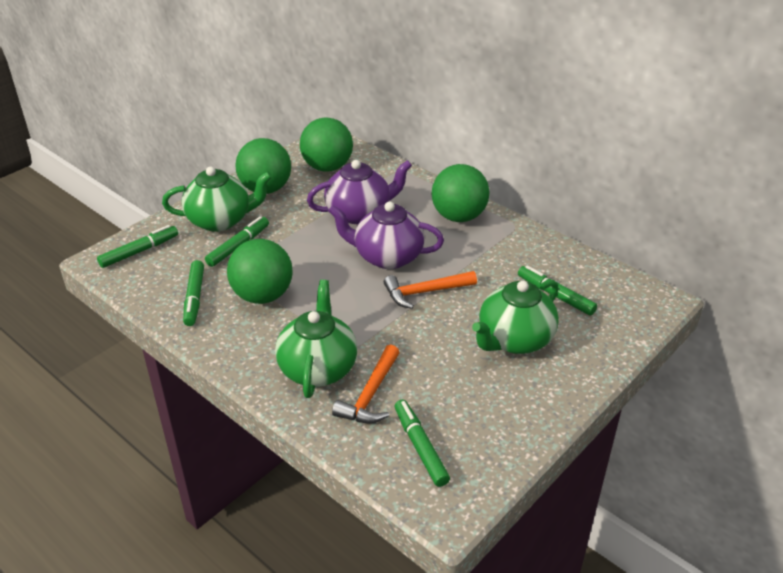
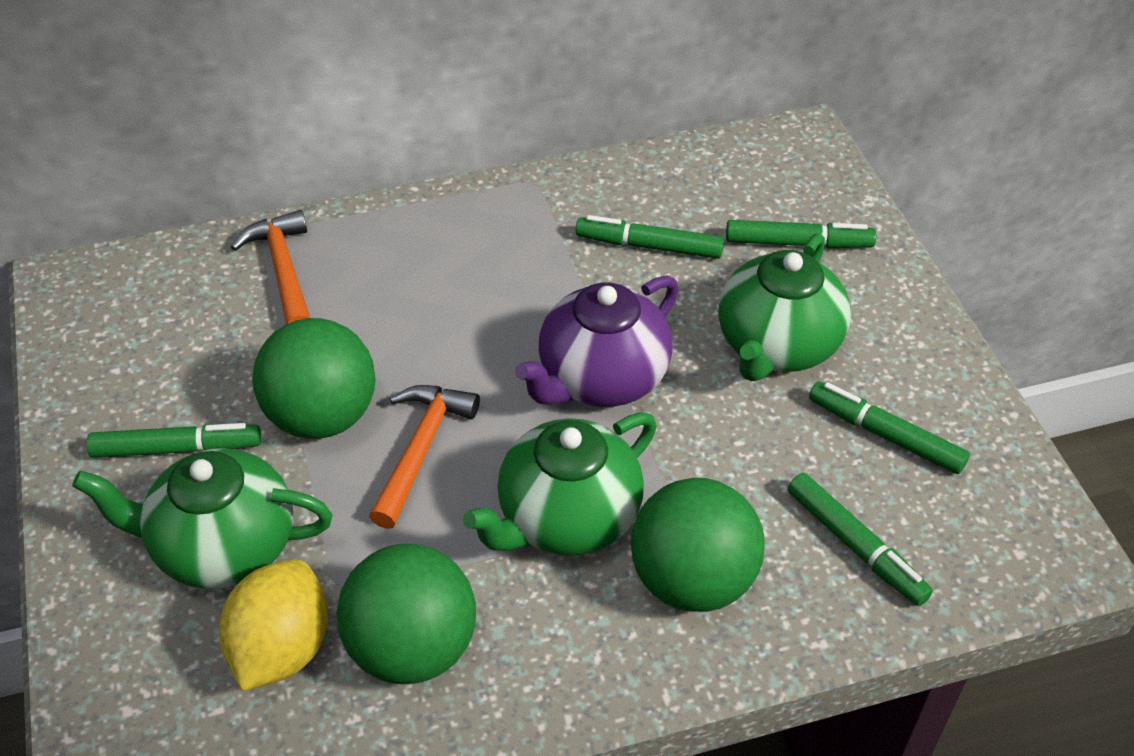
green ball: 4 -> 3
purple teapot: 2 -> 1
yellow lemon: 0 -> 1

